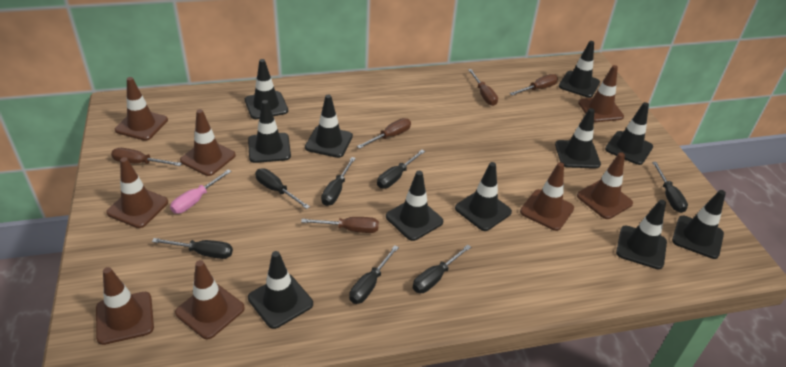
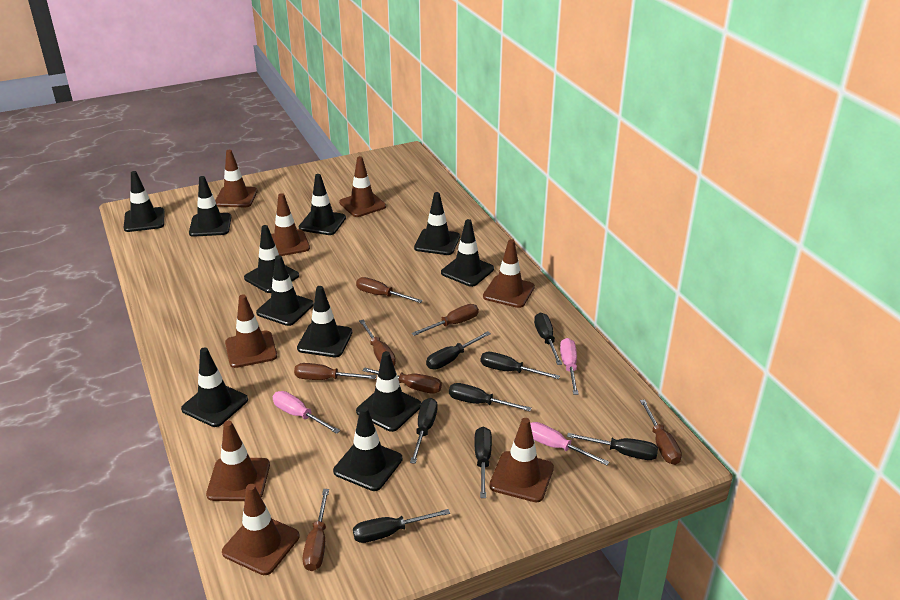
black screwdriver: 7 -> 8
brown screwdriver: 5 -> 7
pink screwdriver: 1 -> 3

